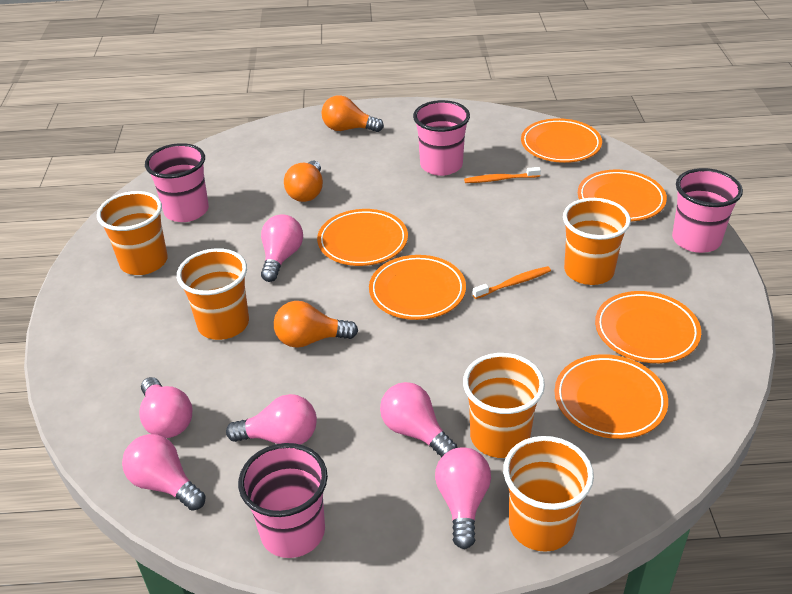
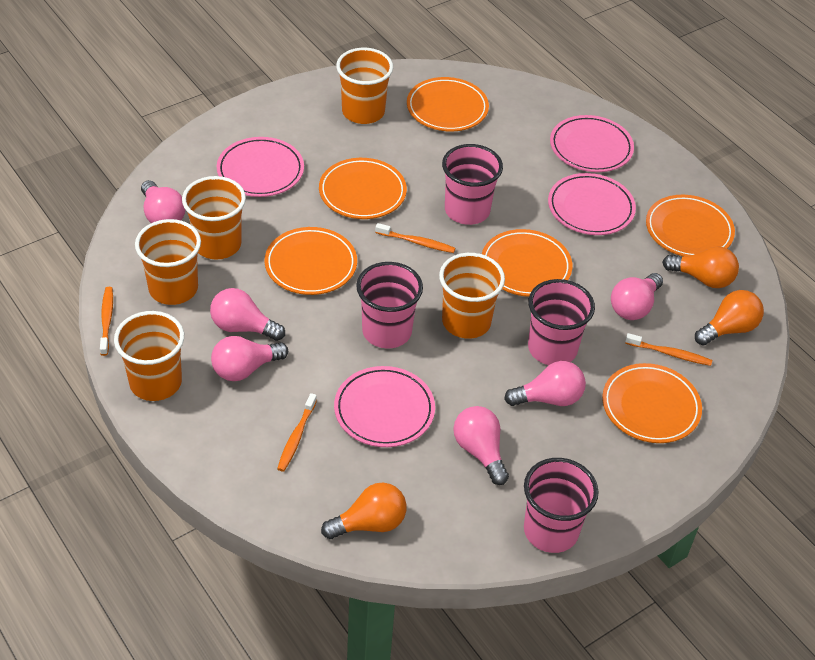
orange toothbrush: 2 -> 4
pink plate: 0 -> 4

